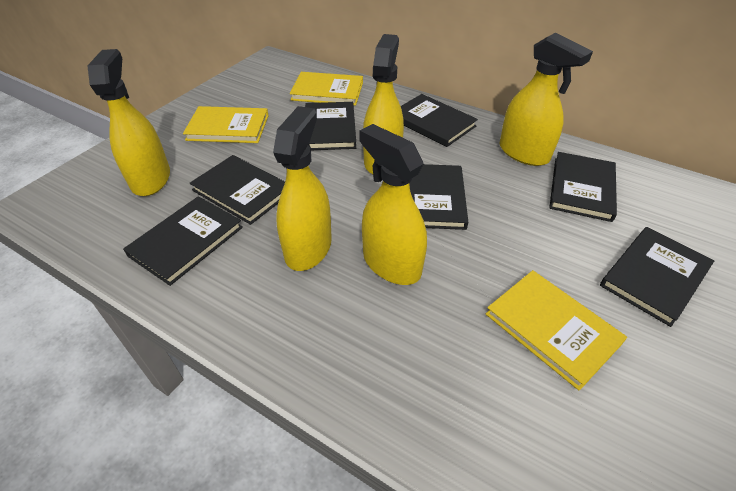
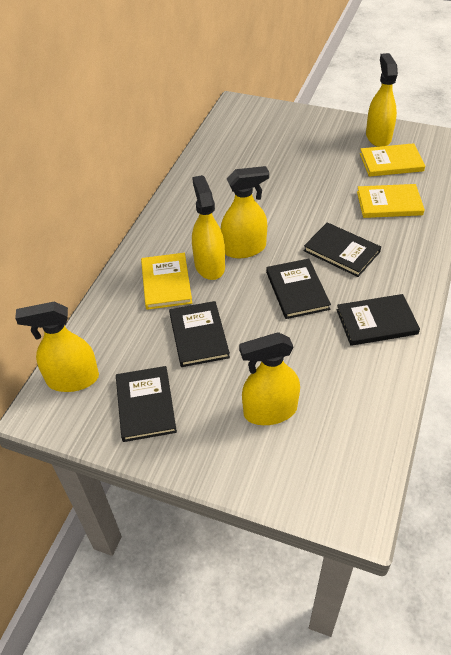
black book: 7 -> 5

